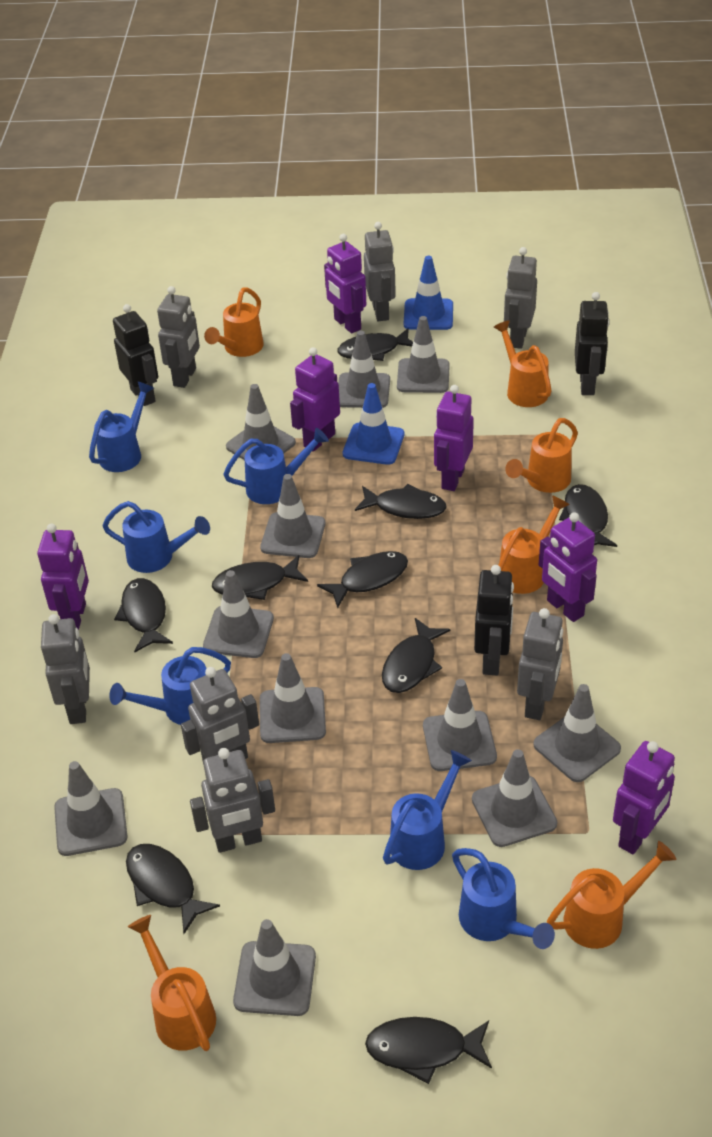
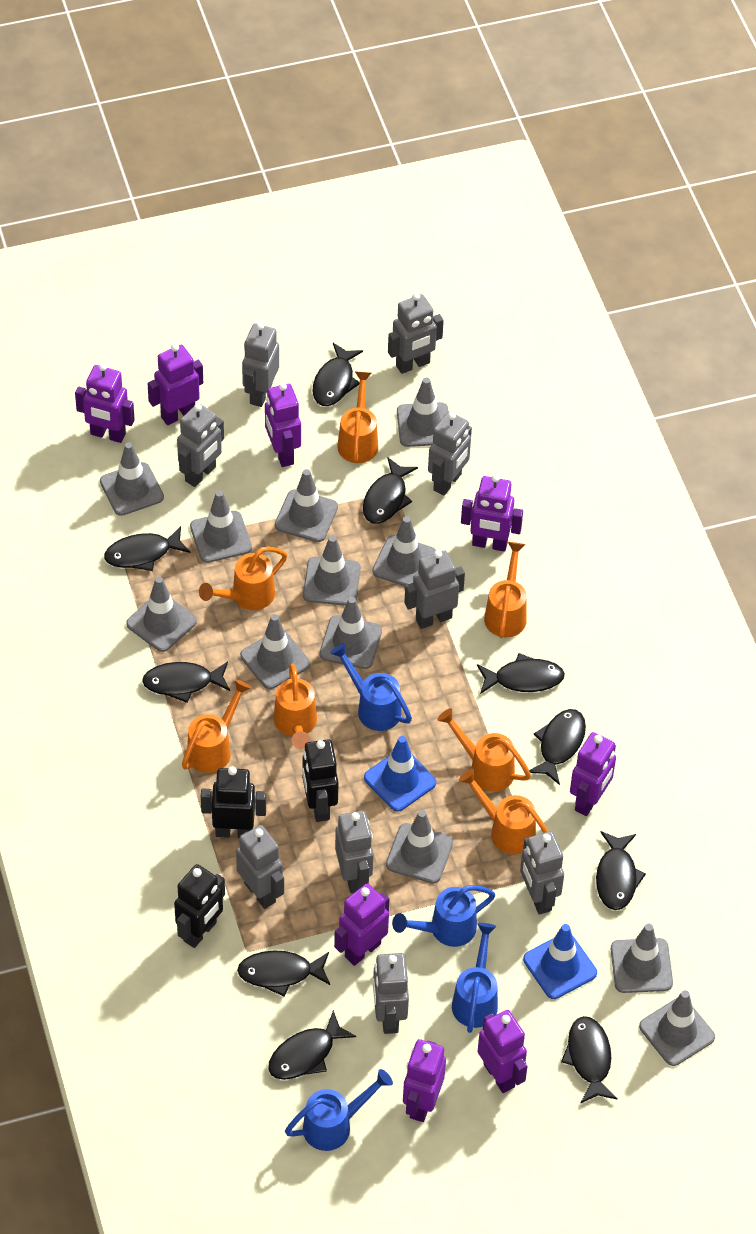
black fish: 9 -> 10
blue watering can: 6 -> 4
grey robot: 7 -> 9
grey traffic cone: 11 -> 12
orange watering can: 6 -> 7
purple robot: 6 -> 8

